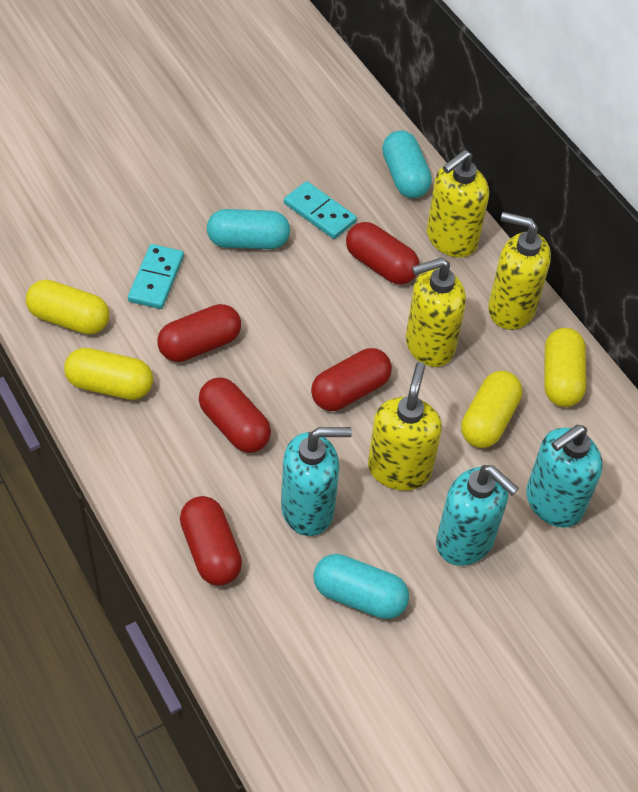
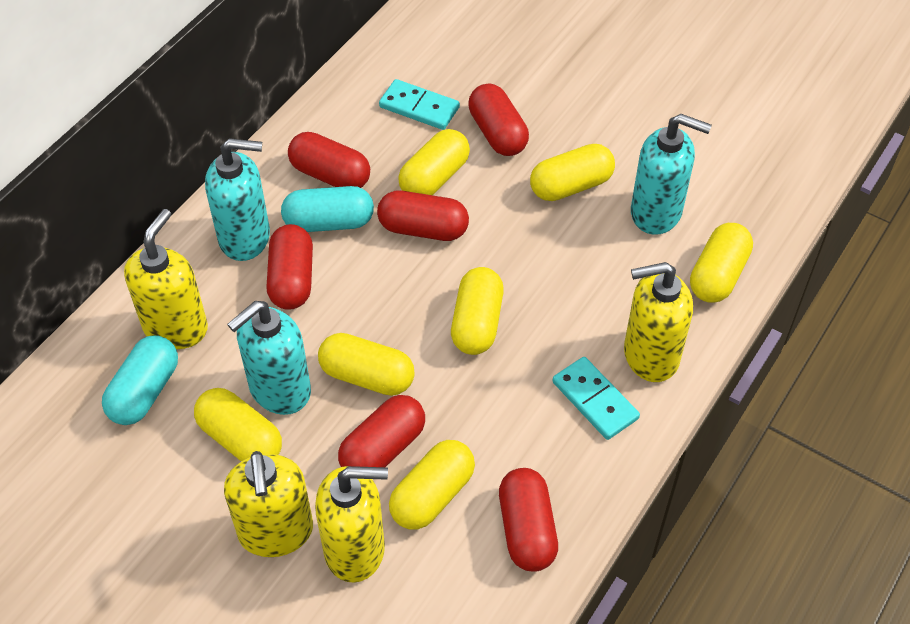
red capsule: 5 -> 6
turquoise capsule: 3 -> 2
yellow capsule: 4 -> 7

